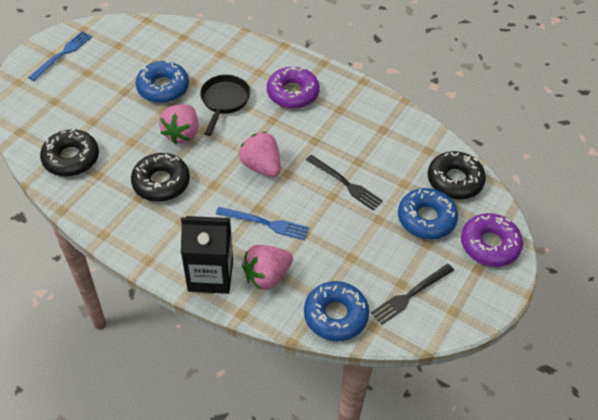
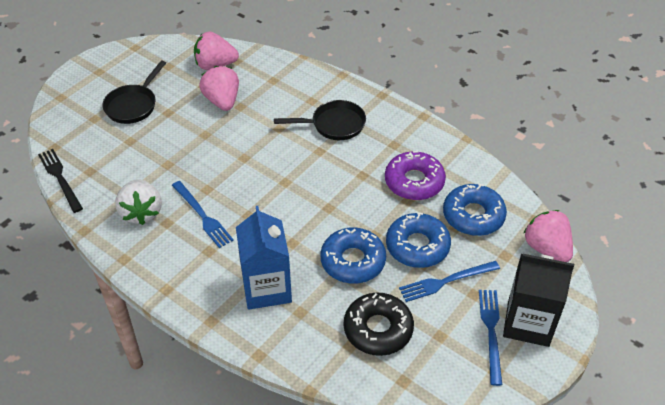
black donut: 3 -> 1
black fork: 2 -> 1
black pan: 1 -> 2
blue carton: 0 -> 1
blue fork: 2 -> 3
purple donut: 2 -> 1
white strawberry: 0 -> 1

